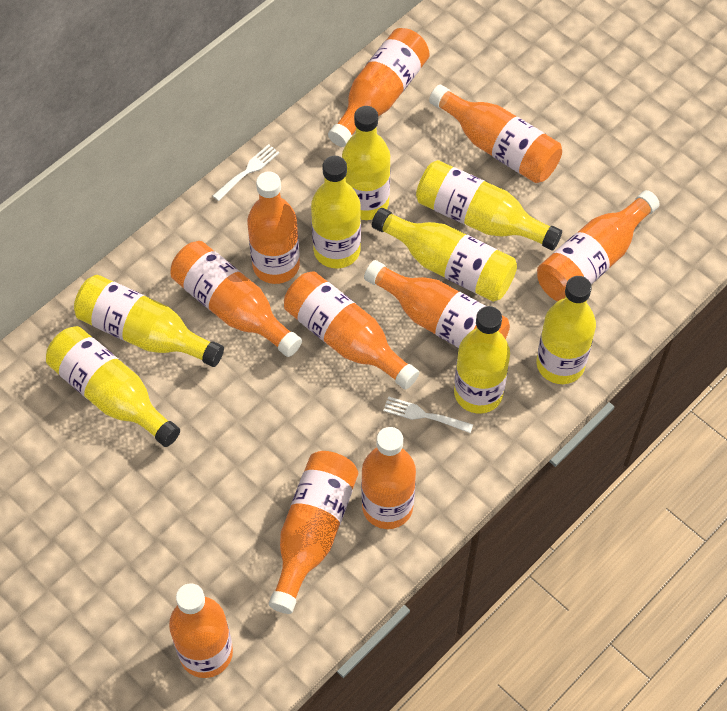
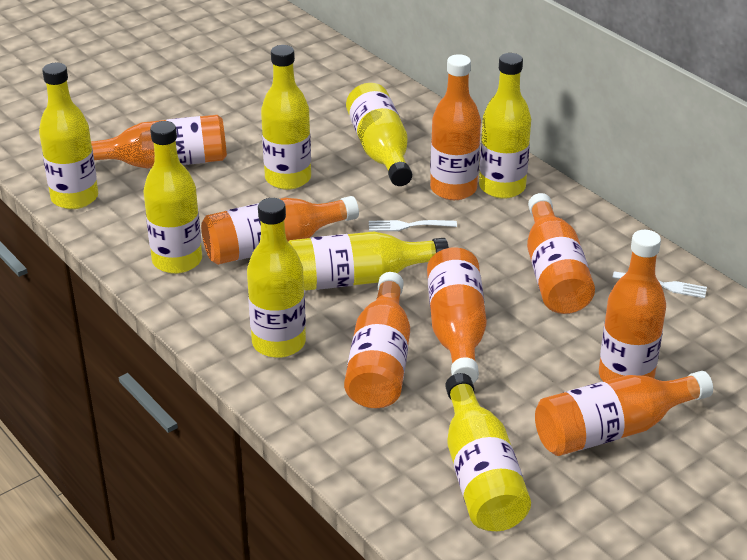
orange bottle: 10 -> 8

